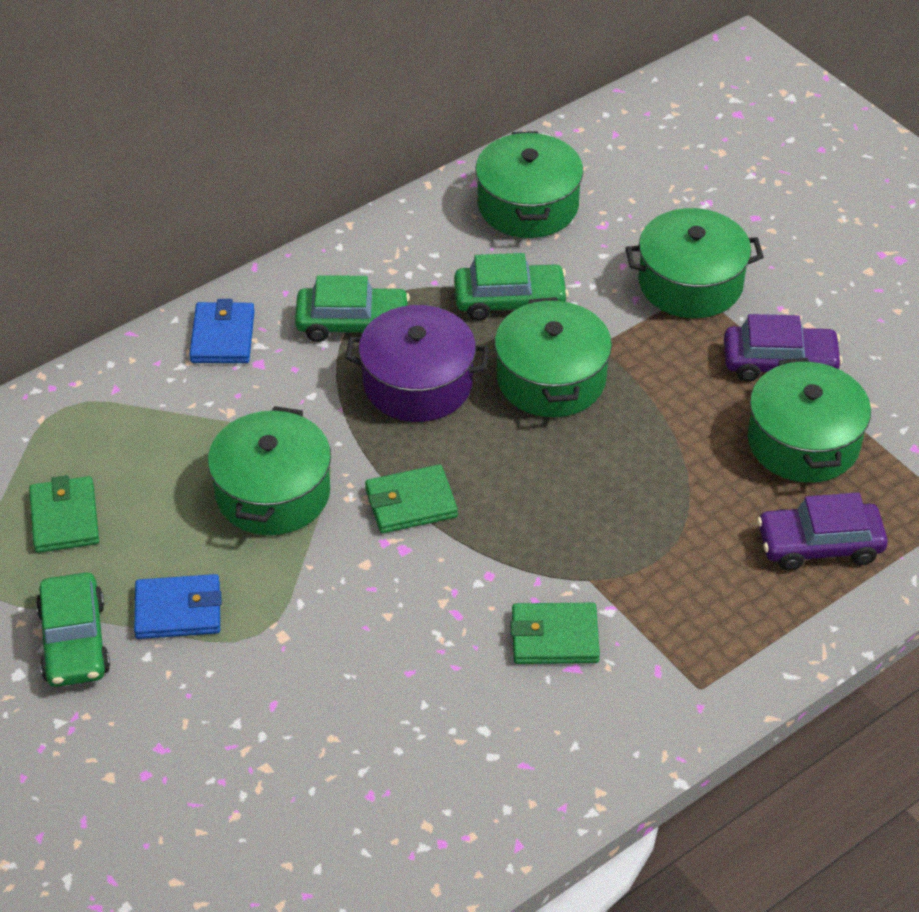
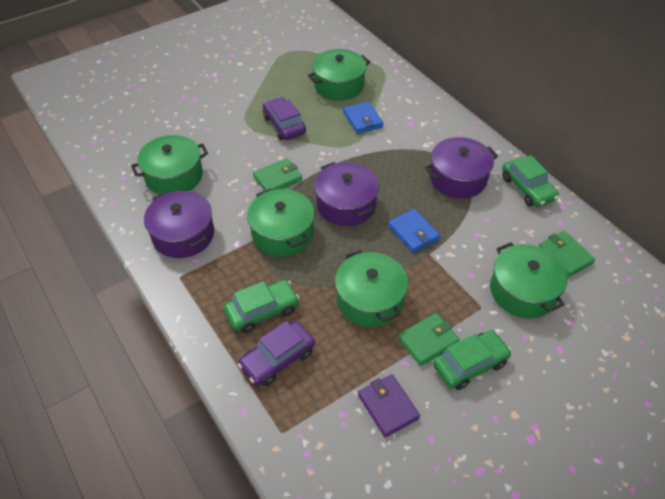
purple pot: 1 -> 3
purple wallet: 0 -> 1

